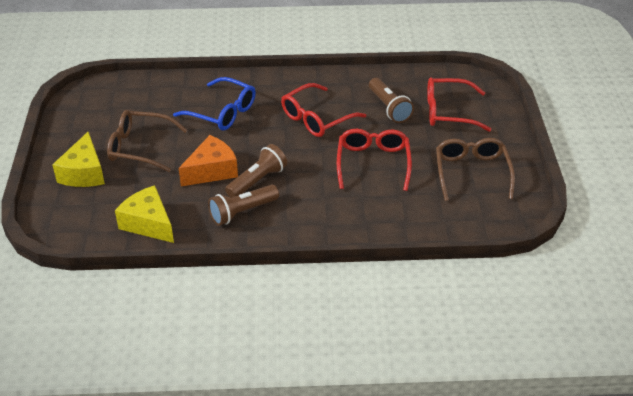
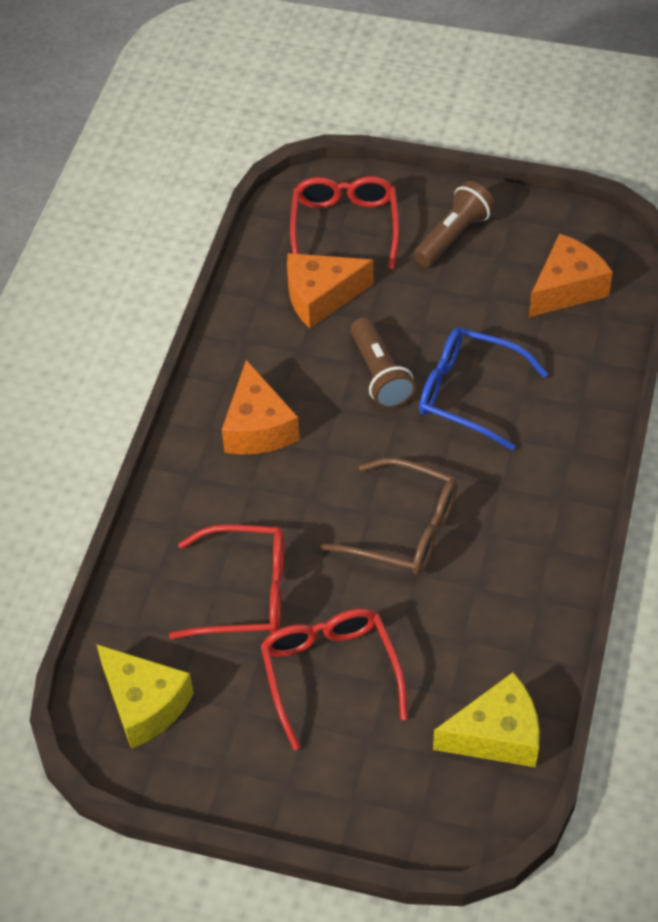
brown flashlight: 3 -> 2
brown glasses: 2 -> 1
orange cheese: 1 -> 3

